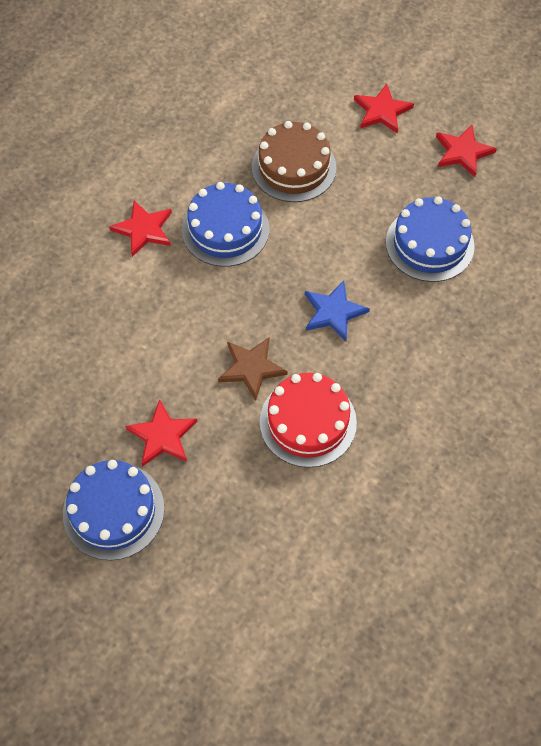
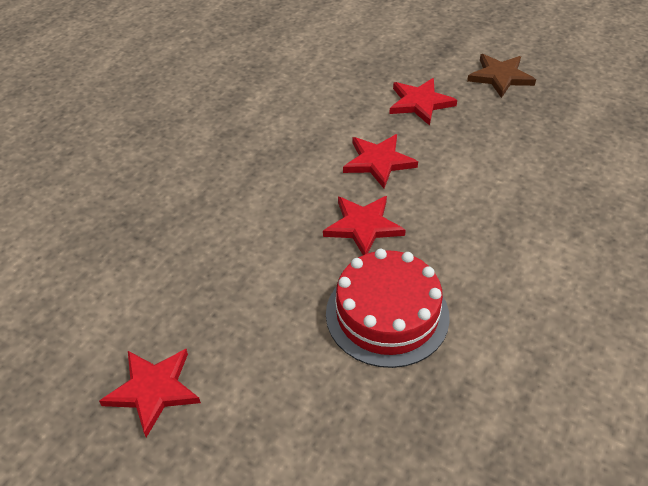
blue cake: 3 -> 0
blue star: 1 -> 0
brown cake: 1 -> 0

